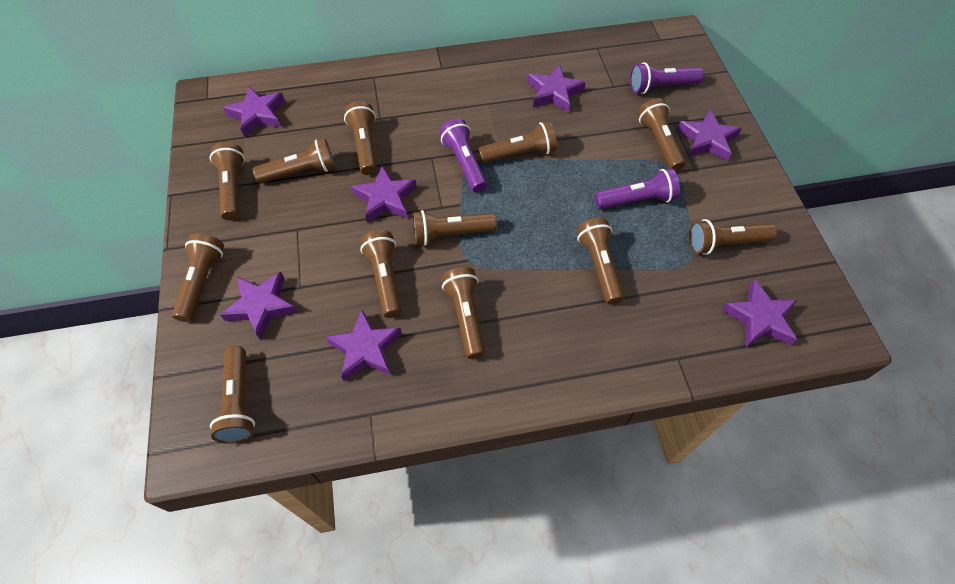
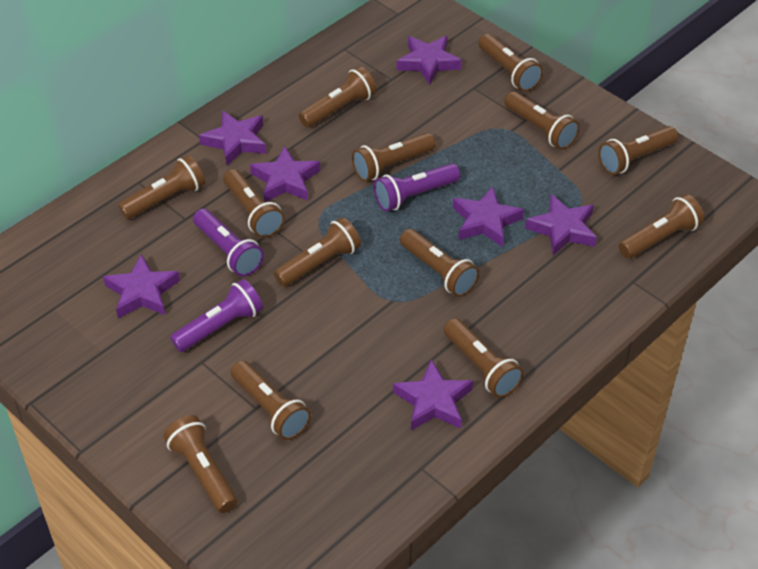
brown flashlight: 12 -> 13

